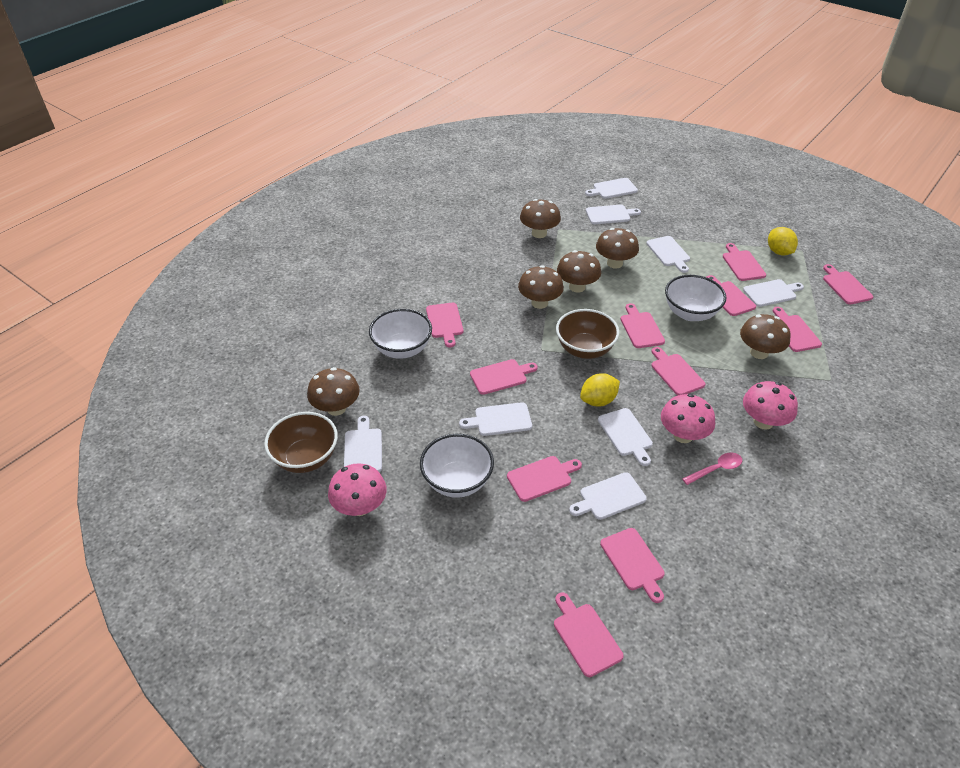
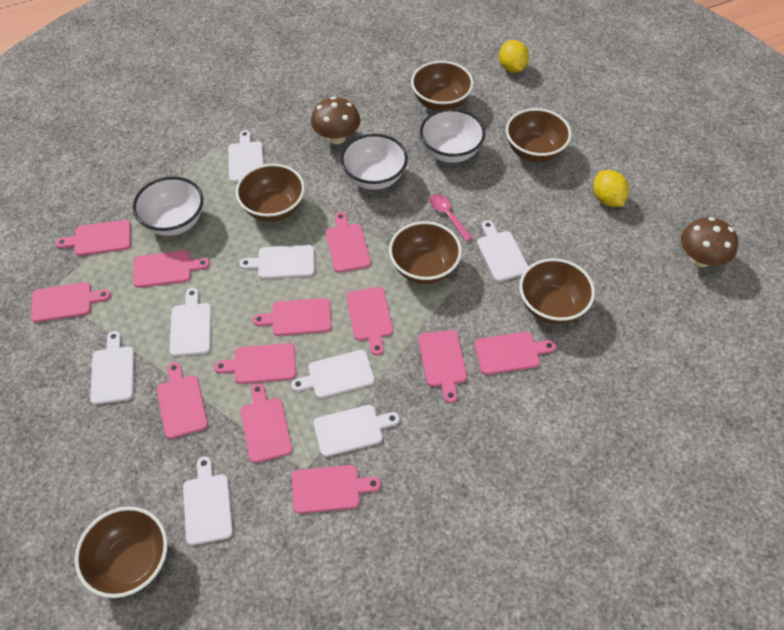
brown bowl: 2 -> 6
brown mushroom: 6 -> 2
pink cutting board: 11 -> 12
pink mushroom: 3 -> 0

